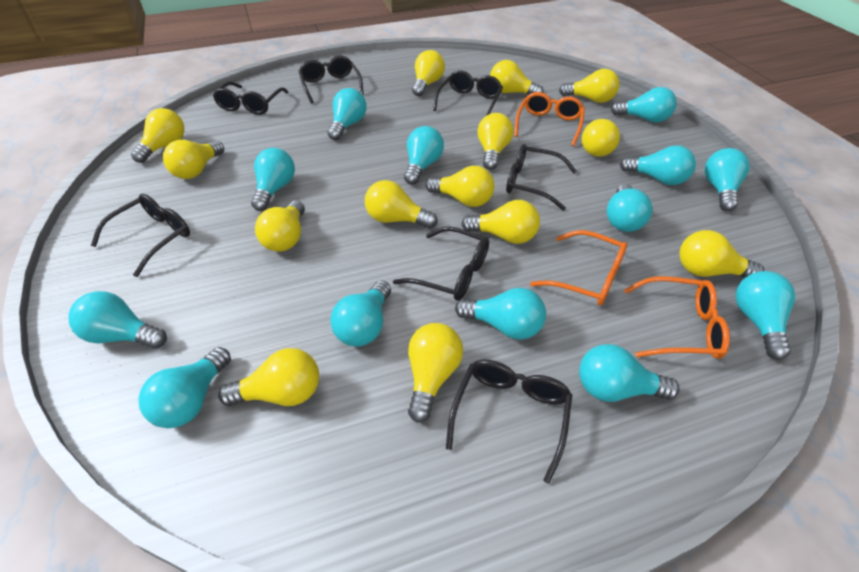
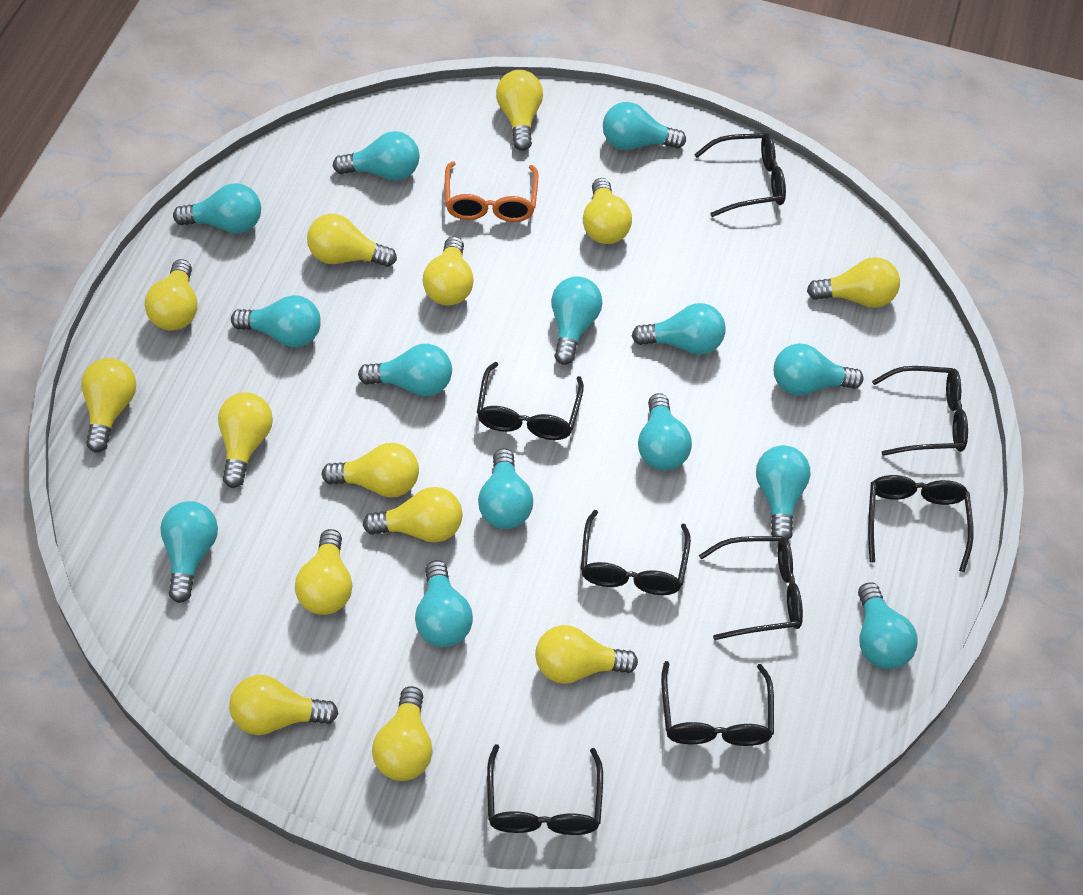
black glasses: 7 -> 8
orange glasses: 3 -> 1
turquoise light bulb: 13 -> 14

